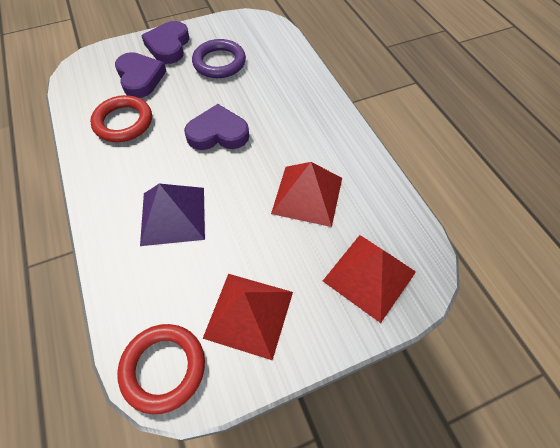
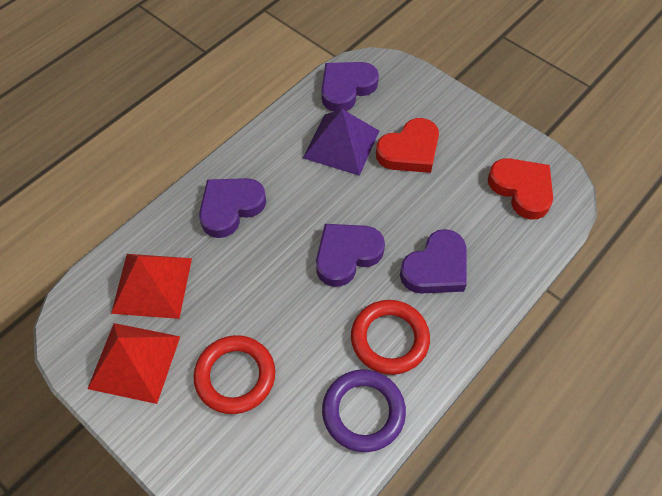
purple heart: 3 -> 4
red heart: 0 -> 2
red pyramid: 3 -> 2

